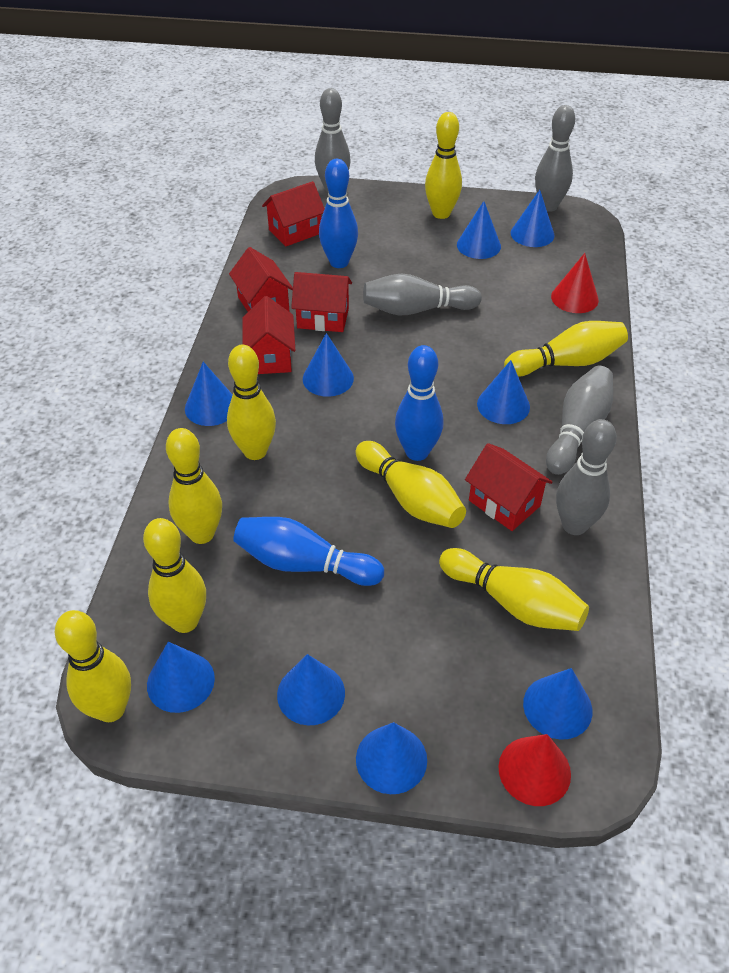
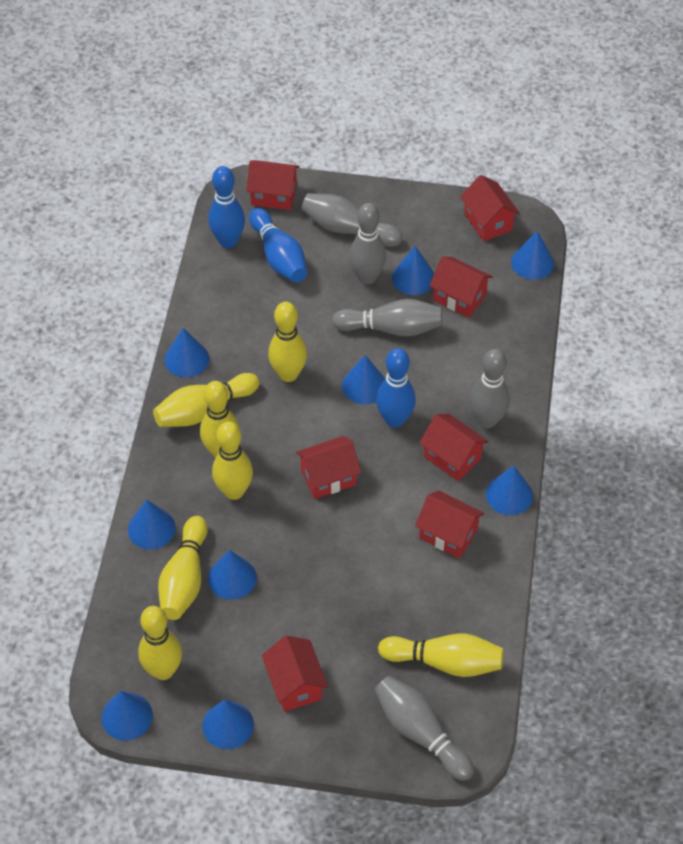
red cone: 2 -> 0
red house: 5 -> 7
yellow bowling pin: 8 -> 7

